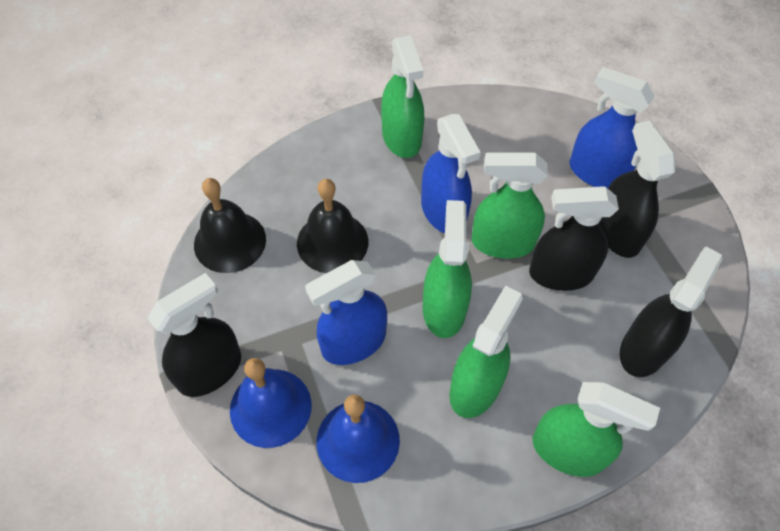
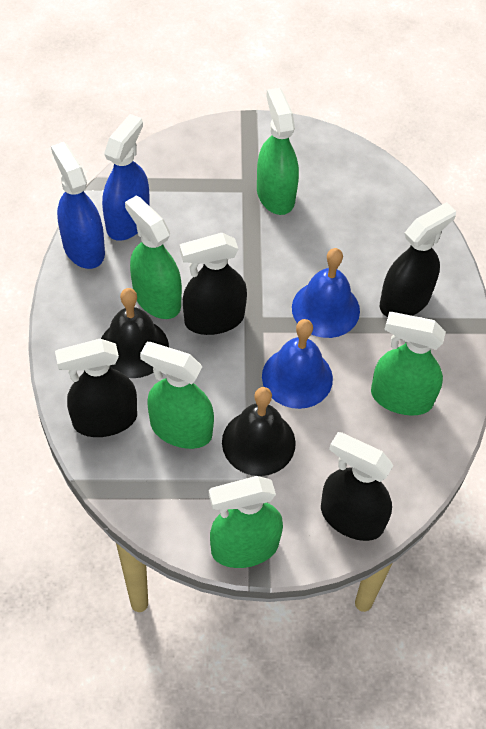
blue spray bottle: 3 -> 2

